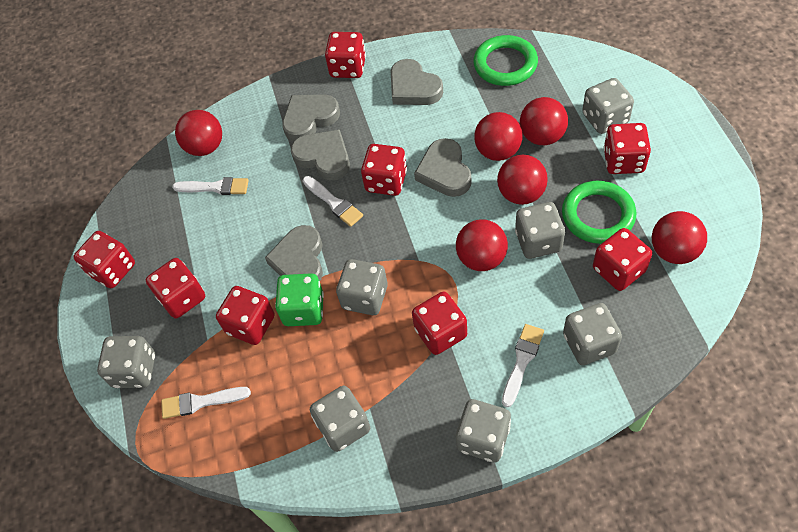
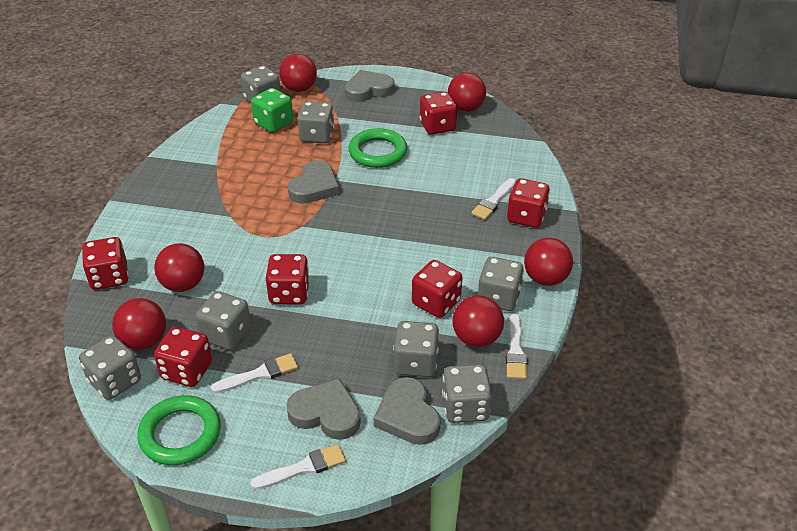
grey heart: 5 -> 4
red dice: 8 -> 6

